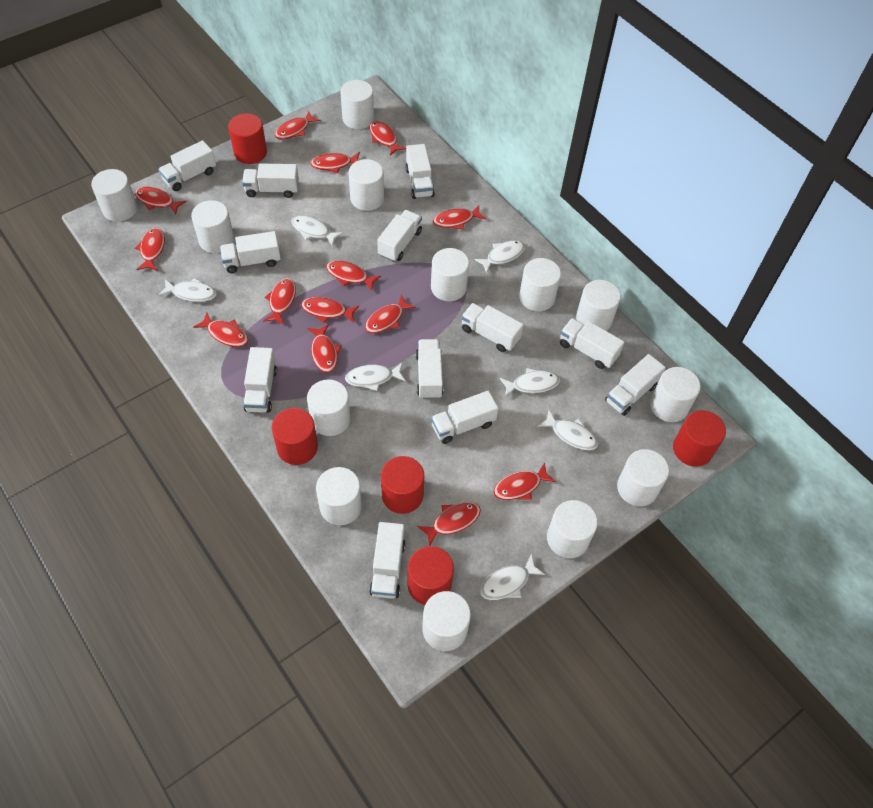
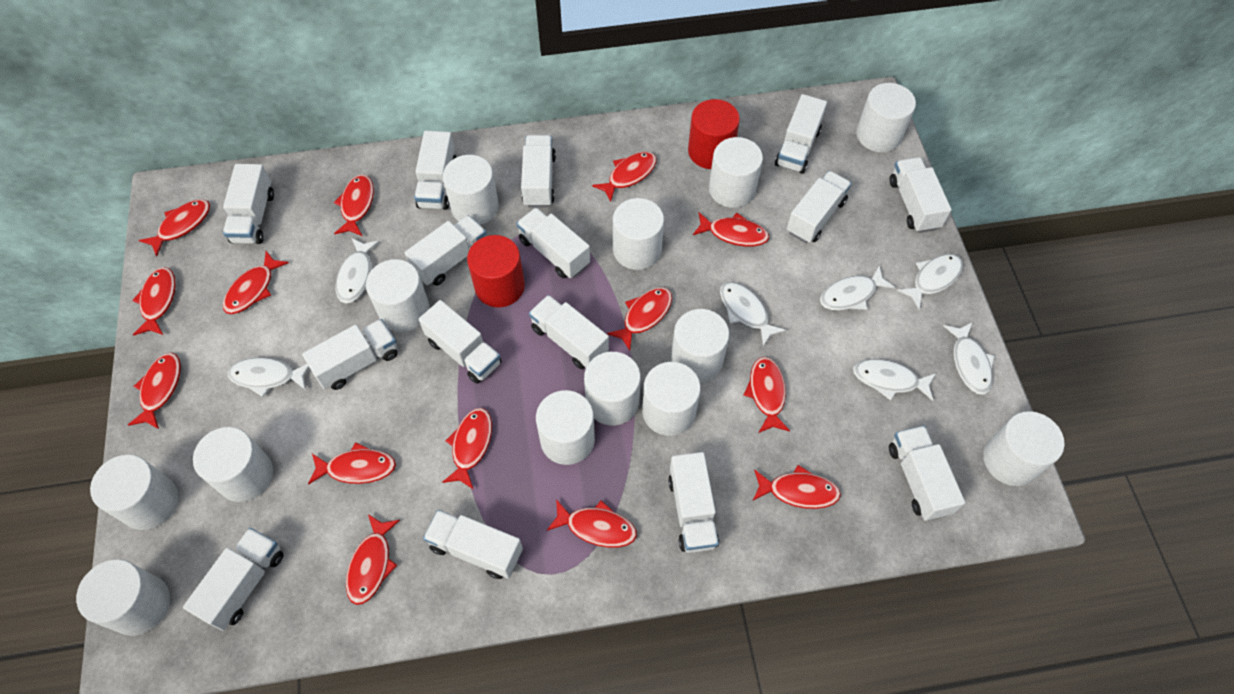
red cylinder: 5 -> 2
white truck: 12 -> 15

